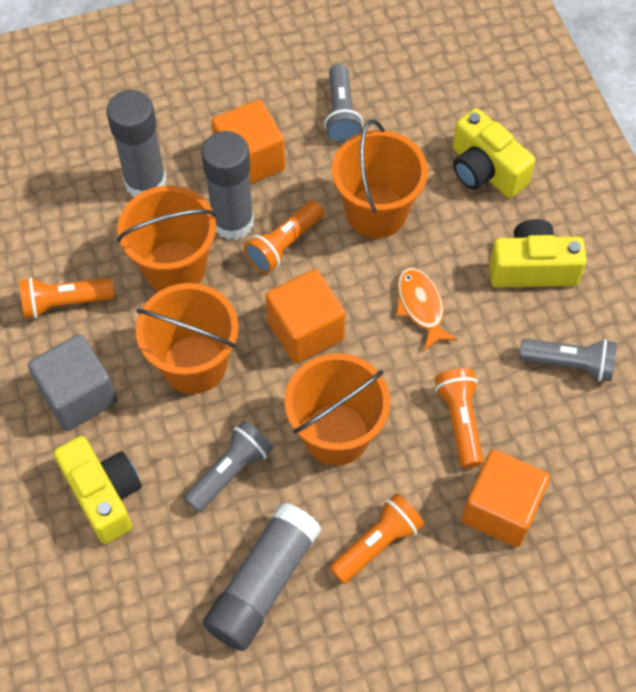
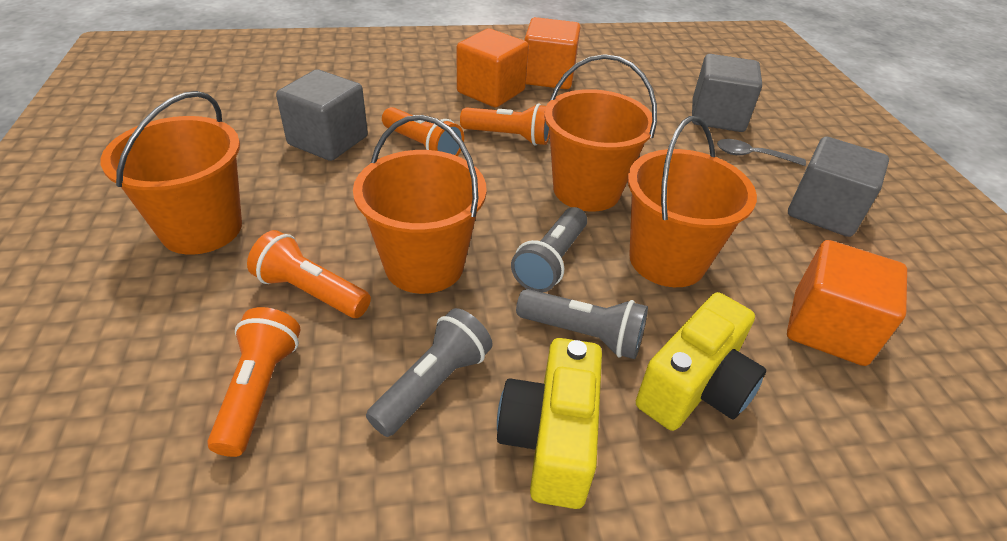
grey cube: 1 -> 3
grey glue stick: 3 -> 0
grey spoon: 0 -> 1
orange fish: 1 -> 0
yellow camera: 3 -> 2

